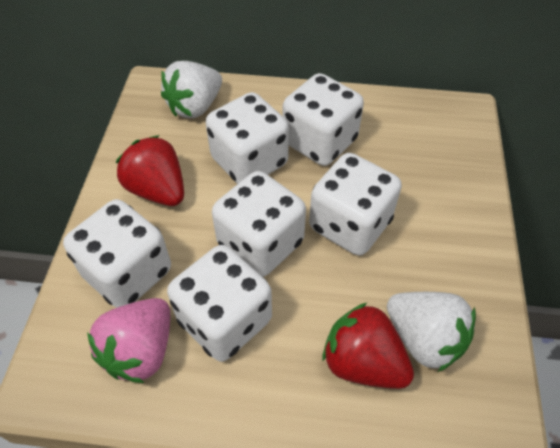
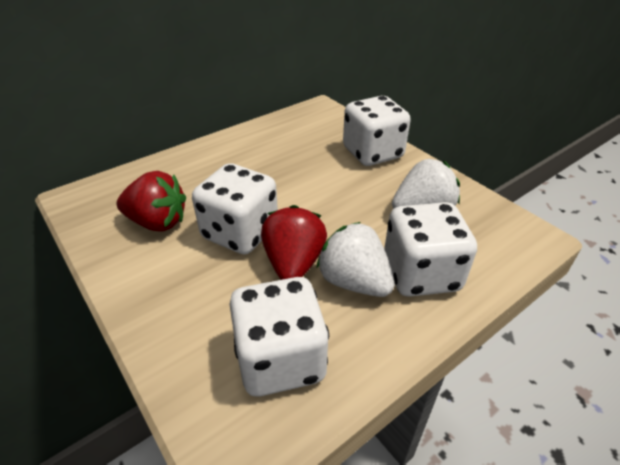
pink strawberry: 1 -> 0
white dice: 6 -> 4

